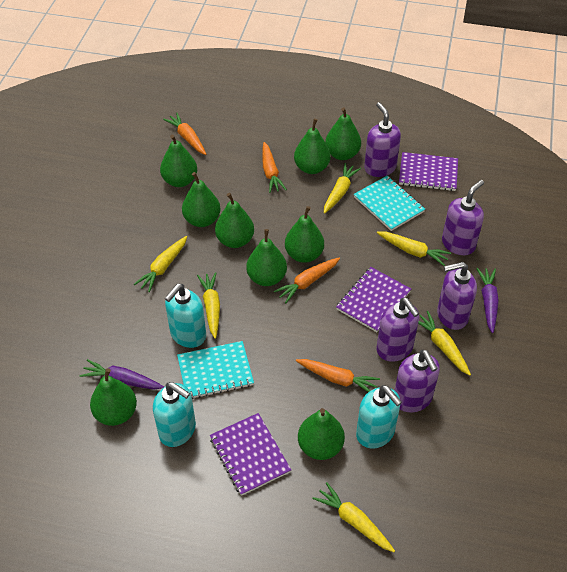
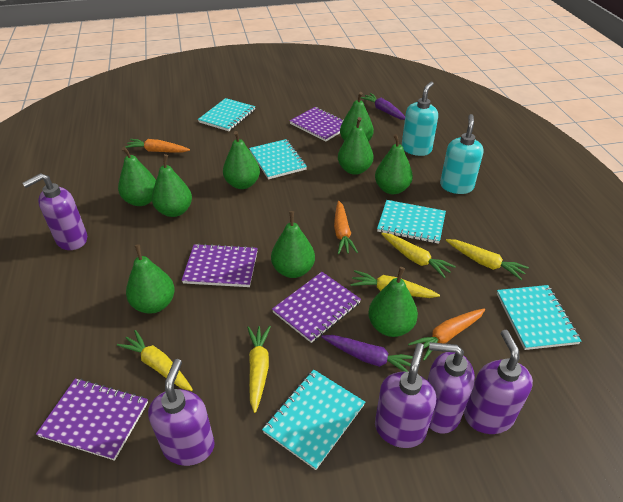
orange carrot: 4 -> 3
purple notebook: 3 -> 4
turquoise notebook: 2 -> 5
turquoise soap dispenser: 3 -> 2
yellow carrot: 6 -> 5

